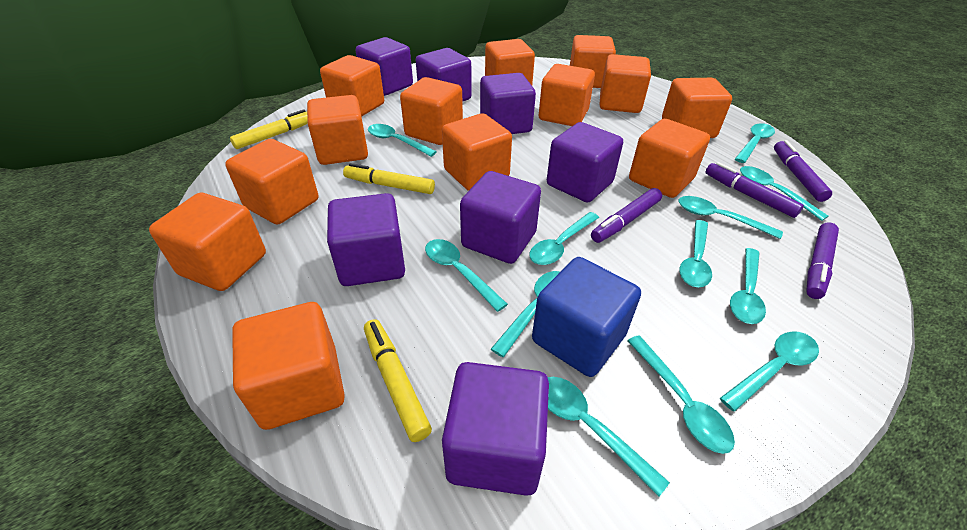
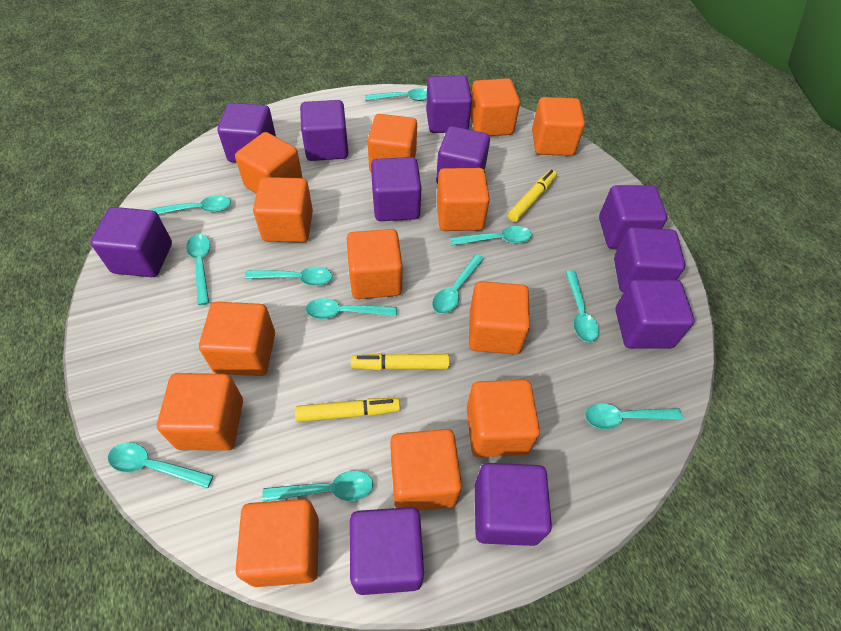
blue cube: 1 -> 0
purple cube: 7 -> 11
purple marker: 4 -> 0
turquoise spoon: 12 -> 11

